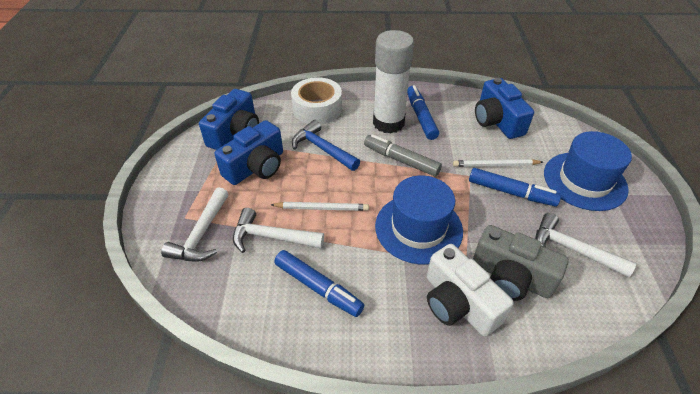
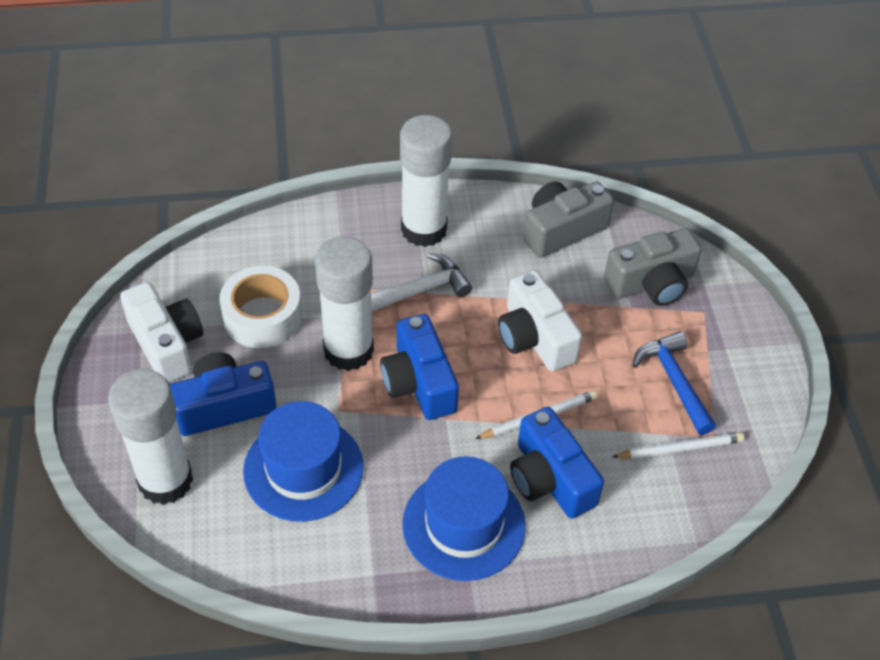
blue marker: 3 -> 0
grey camera: 1 -> 2
grey marker: 1 -> 0
white camera: 1 -> 2
white glue stick: 1 -> 3
white hammer: 3 -> 1

